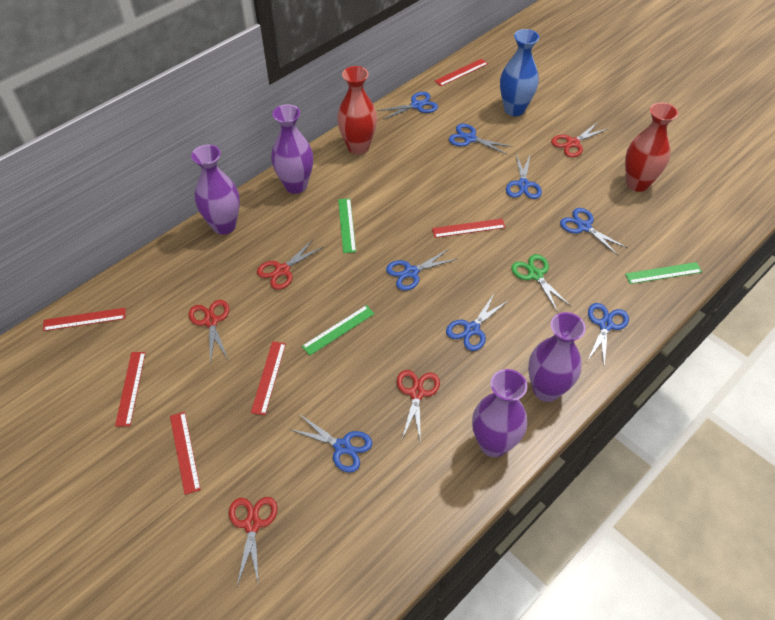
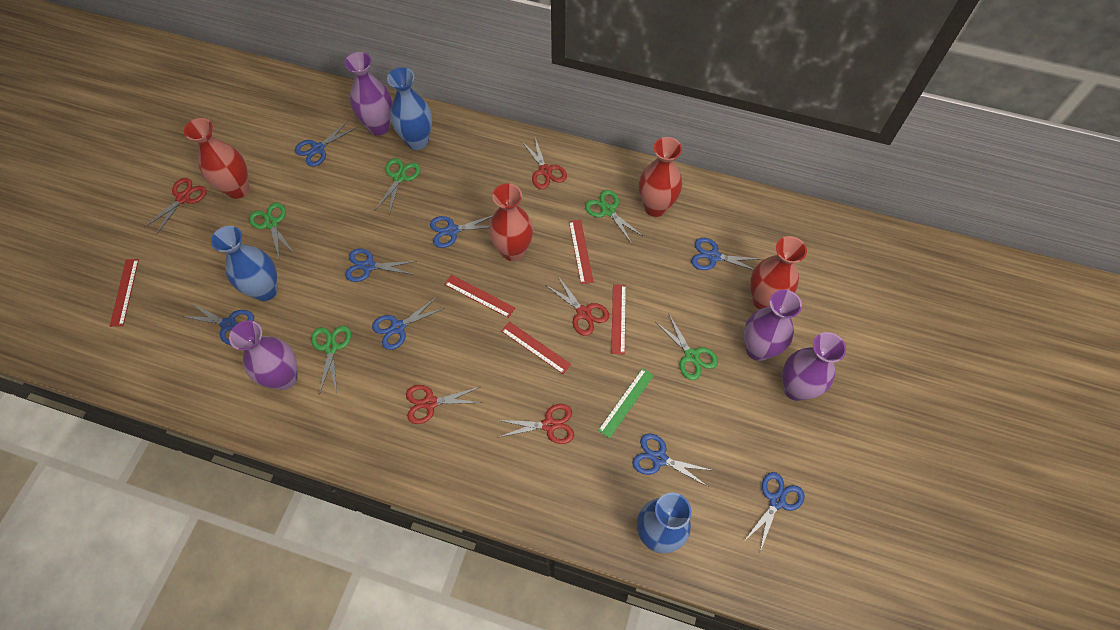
blue vase: 1 -> 3
green ruler: 3 -> 1
green scissors: 1 -> 5
red ruler: 6 -> 5
red vase: 2 -> 4

